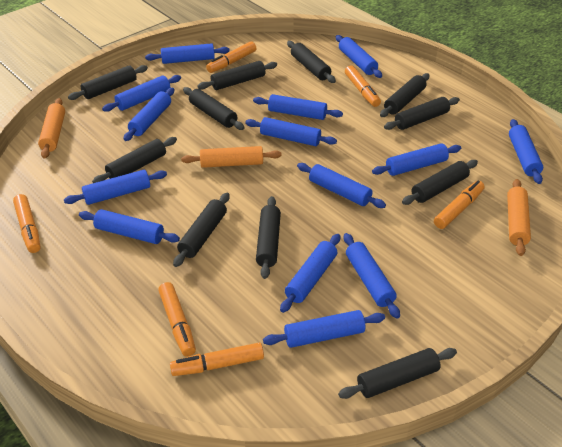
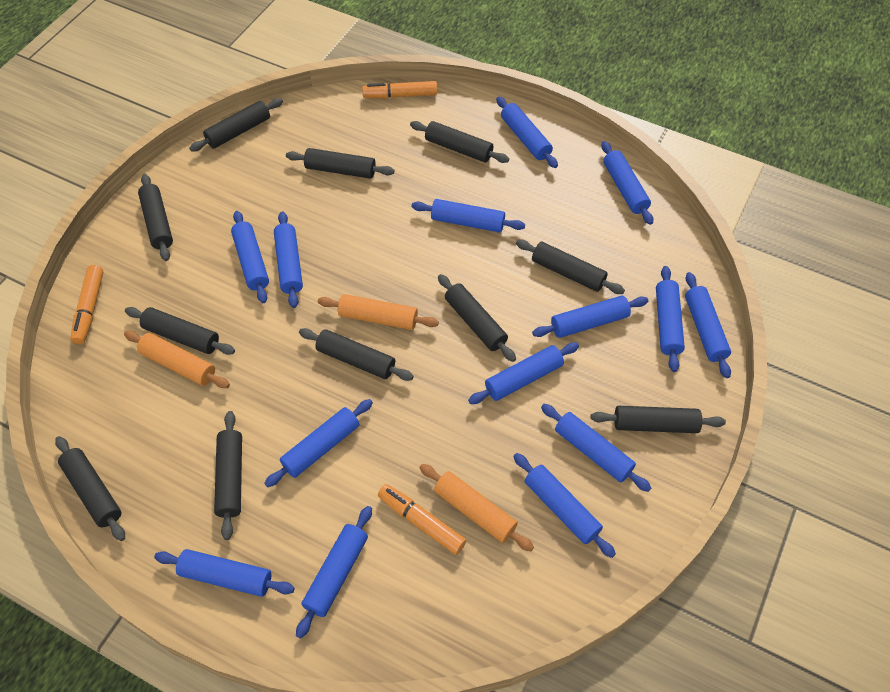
orange marker: 6 -> 3

